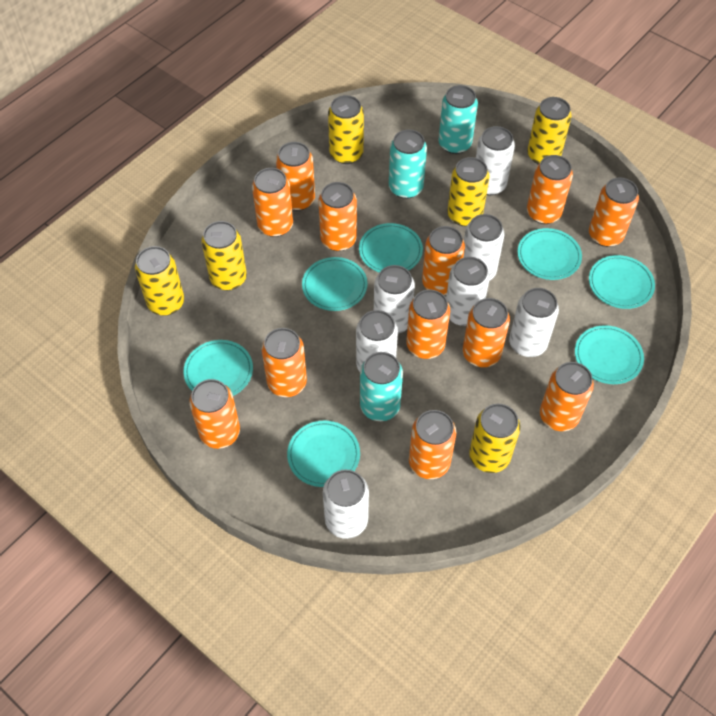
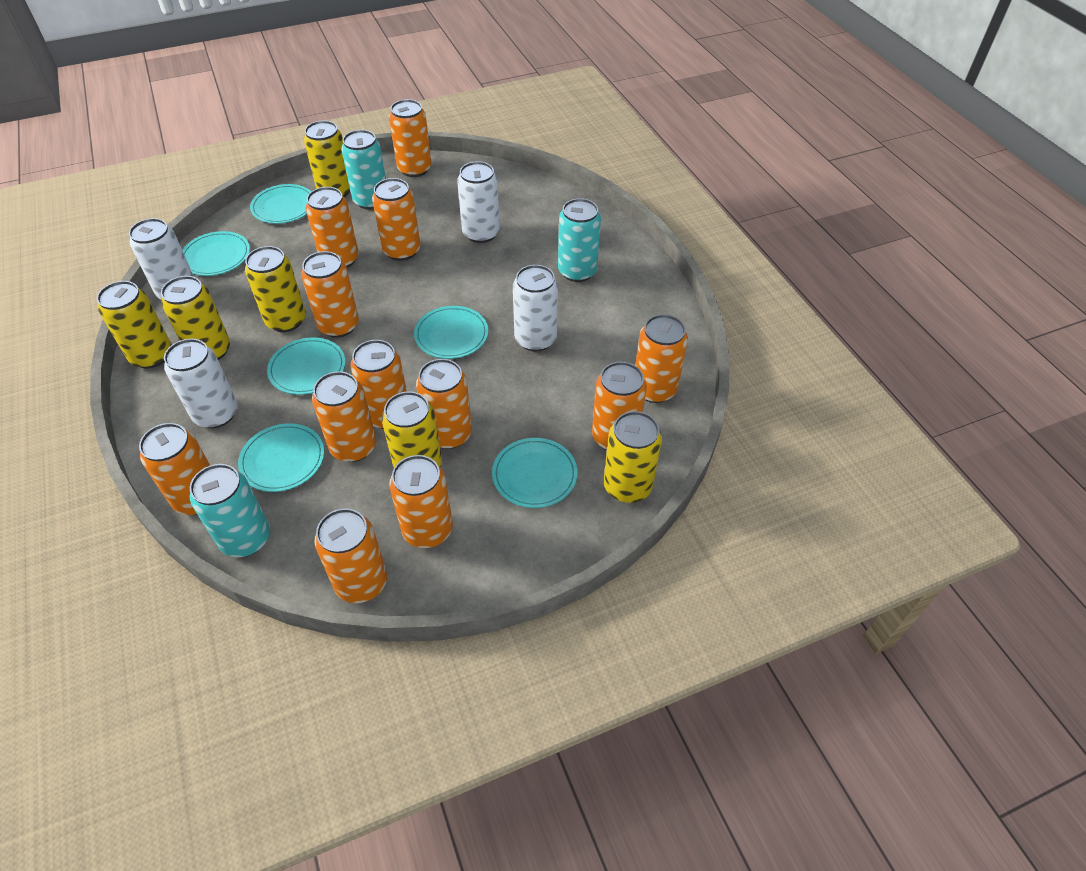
turquoise plate: 7 -> 6
white can: 7 -> 4

